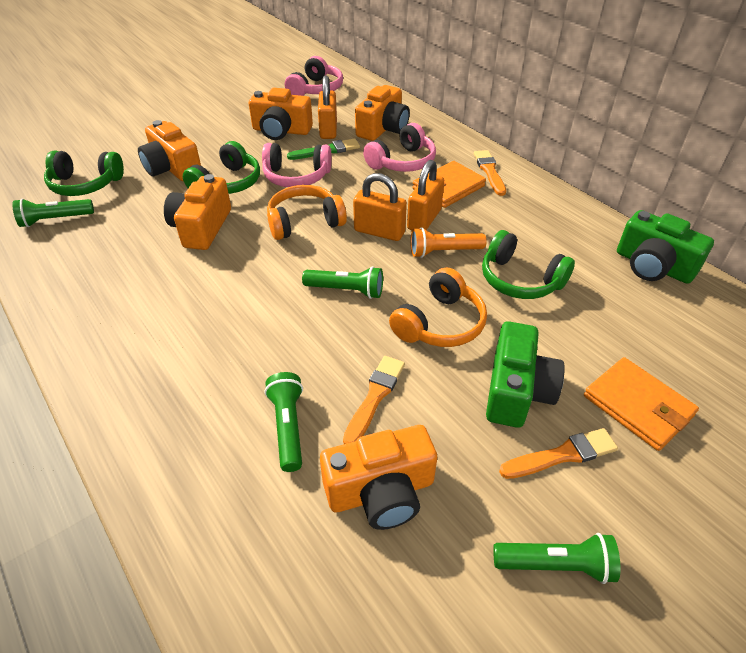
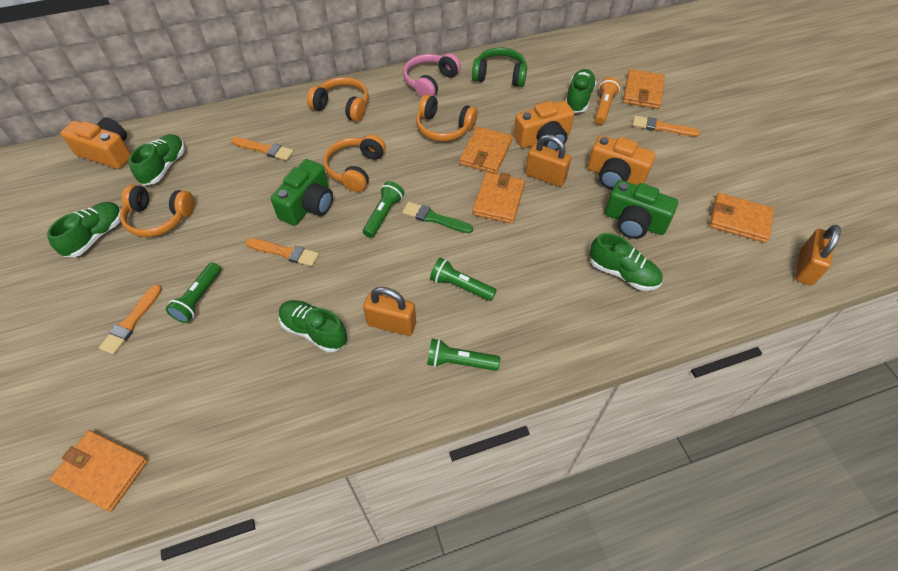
green headphones: 3 -> 1
green shoe: 0 -> 5
orange brush: 3 -> 4
orange camera: 5 -> 3
orange headphones: 2 -> 4
orange wallet: 2 -> 5
pink headphones: 3 -> 1

